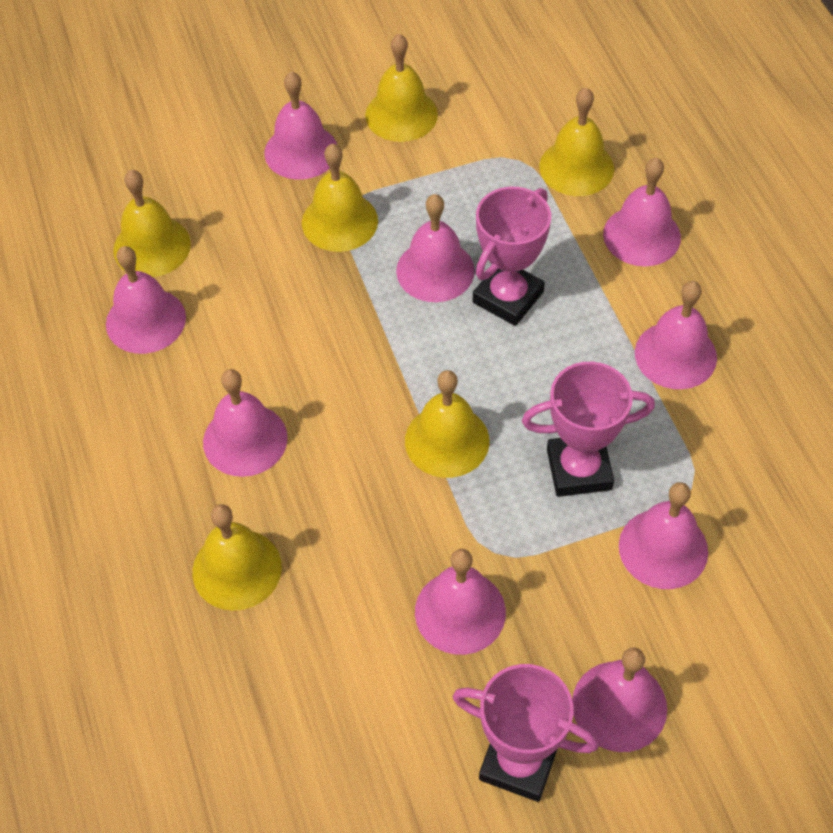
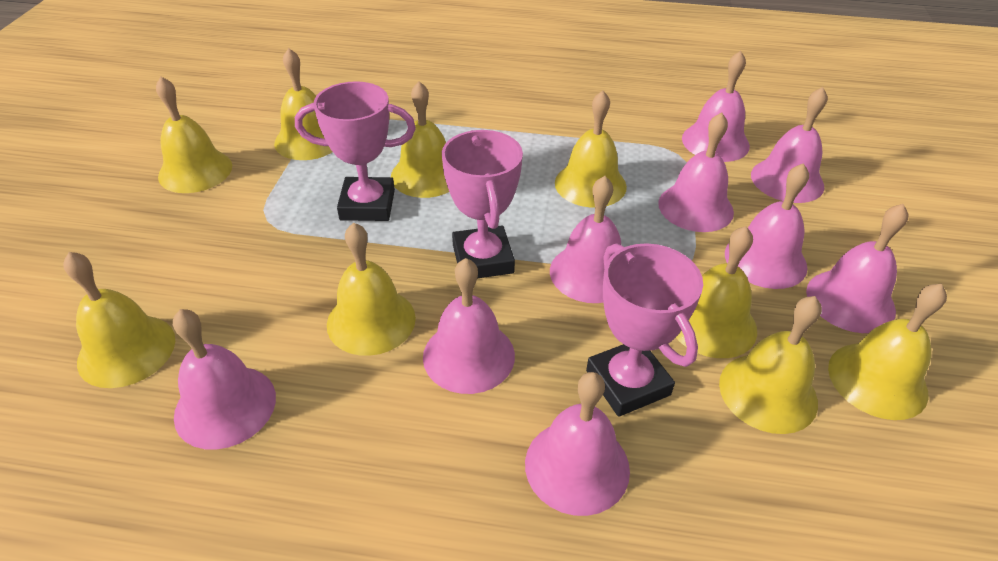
yellow bell: 6 -> 9

